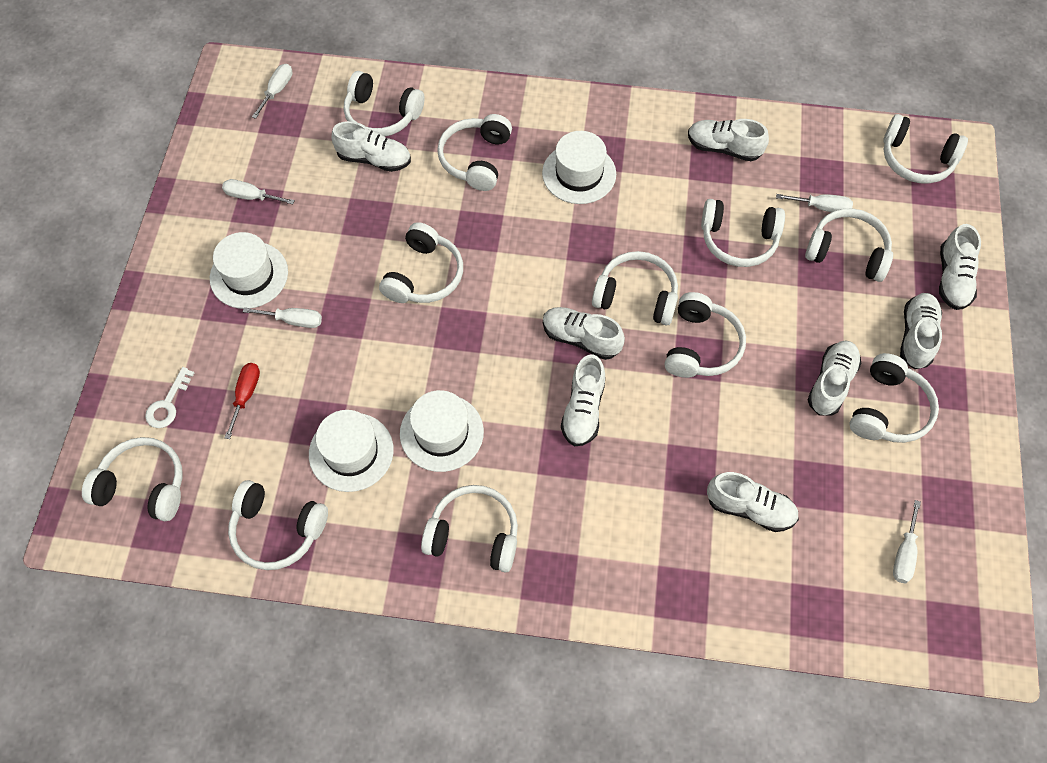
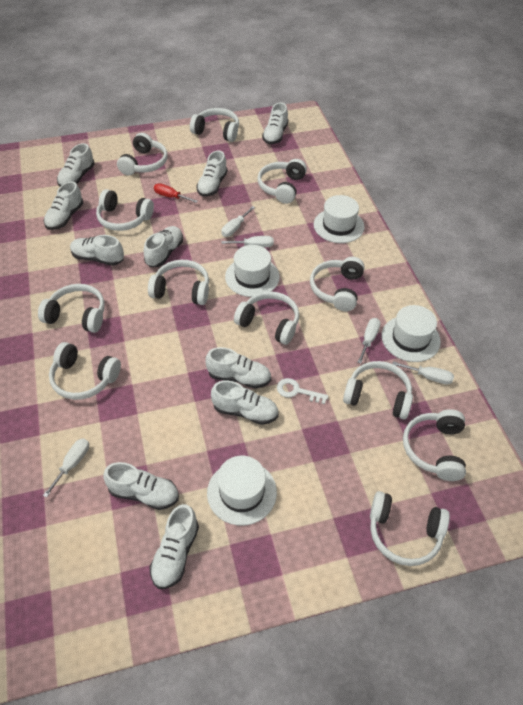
white shoe: 8 -> 10

